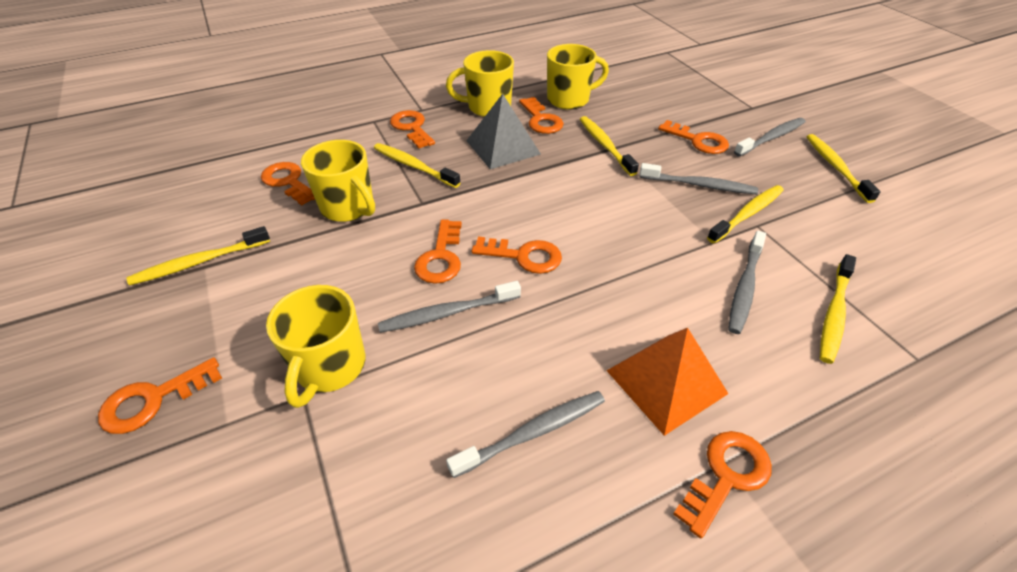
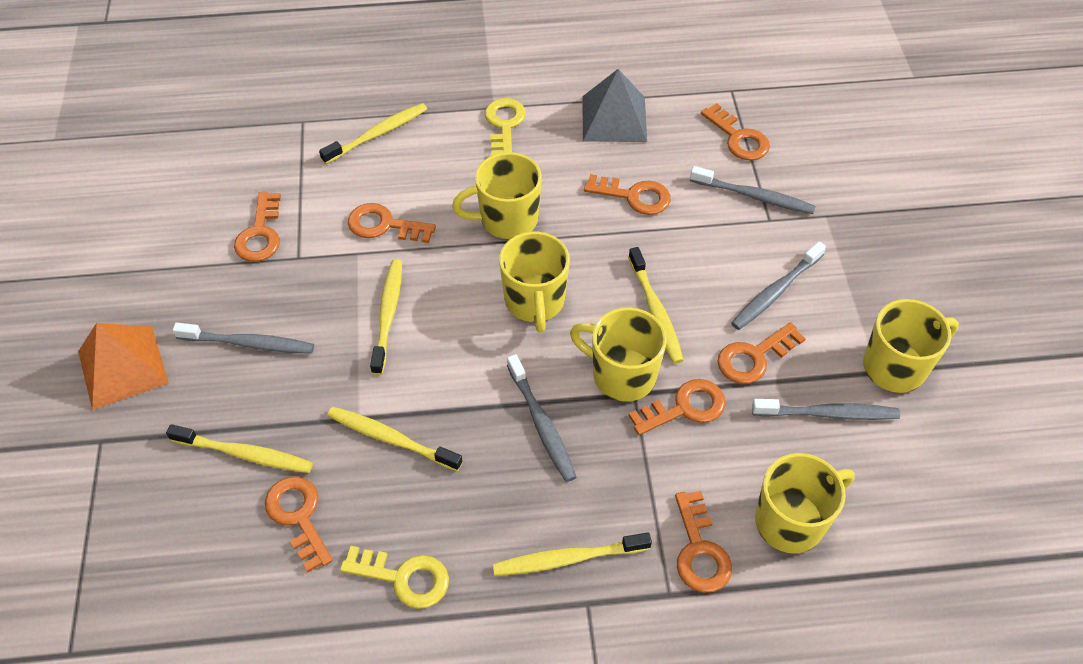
yellow key: 0 -> 2
yellow mug: 4 -> 5

